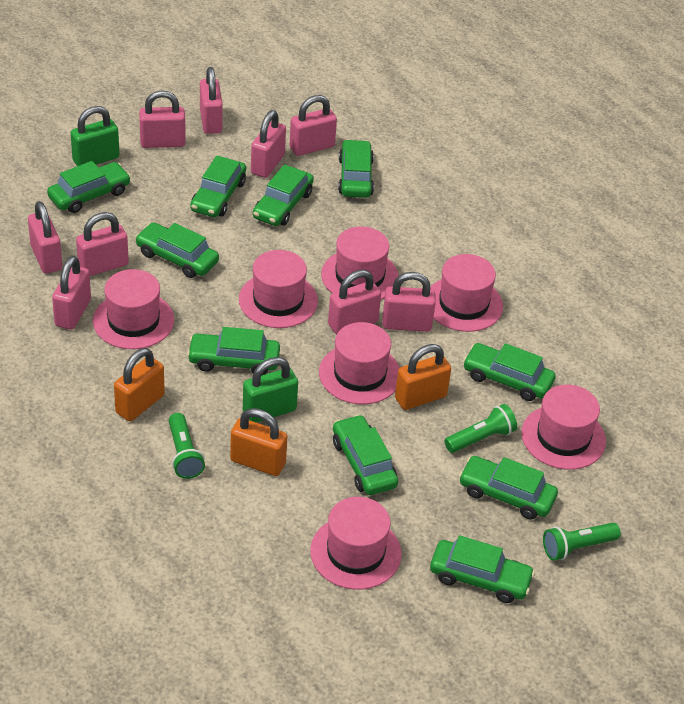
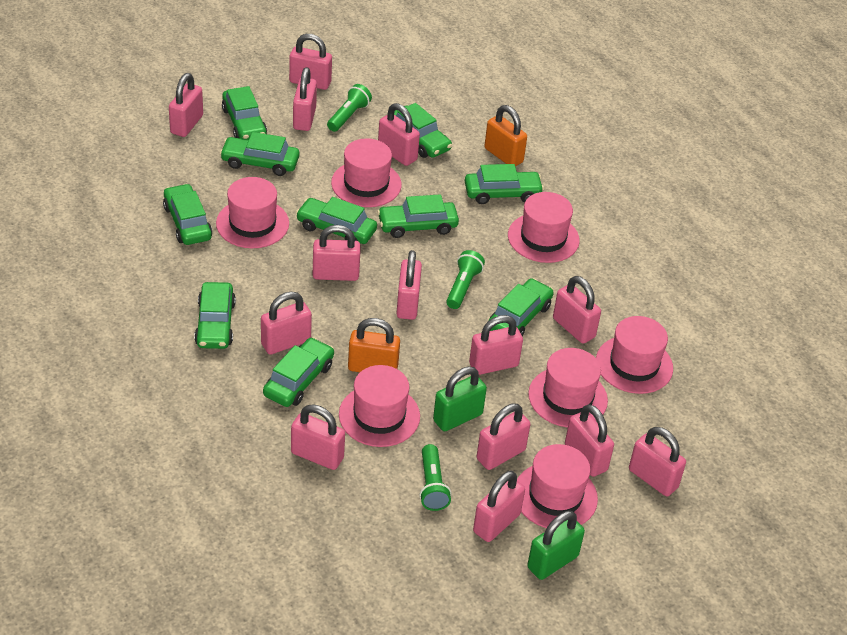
orange padlock: 3 -> 2
pink padlock: 9 -> 14

